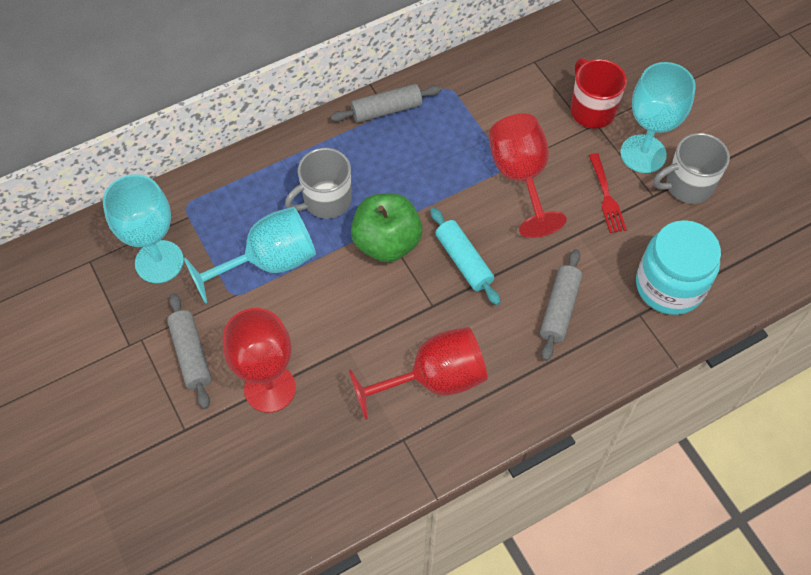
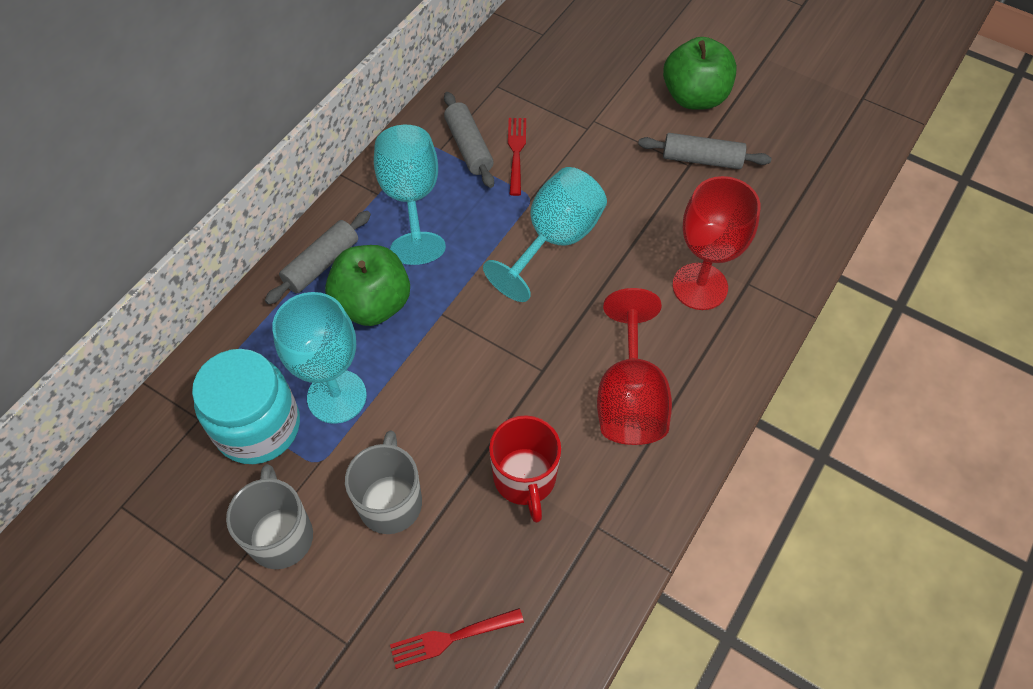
green apple: 1 -> 2
red fork: 1 -> 2
red goblet: 3 -> 2
turquoise rolling pin: 1 -> 0

